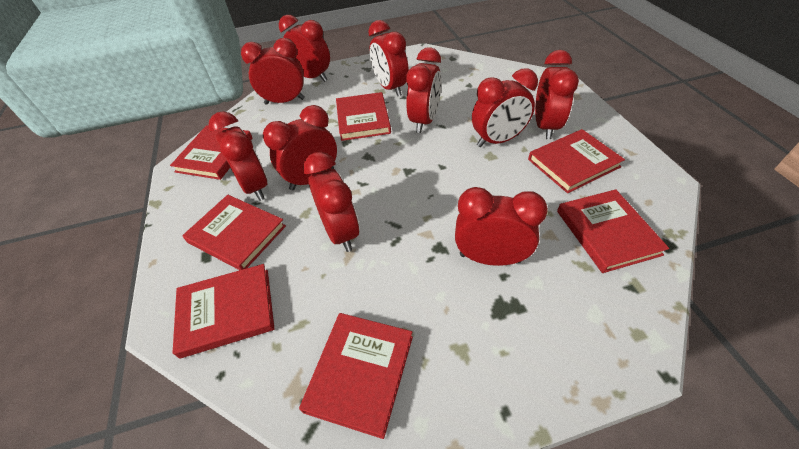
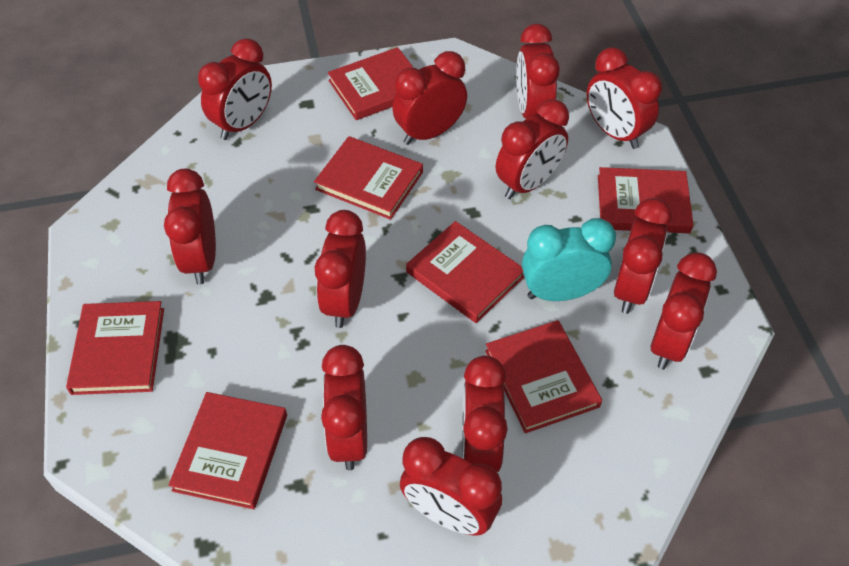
red clock: 10 -> 12
turquoise clock: 0 -> 1

